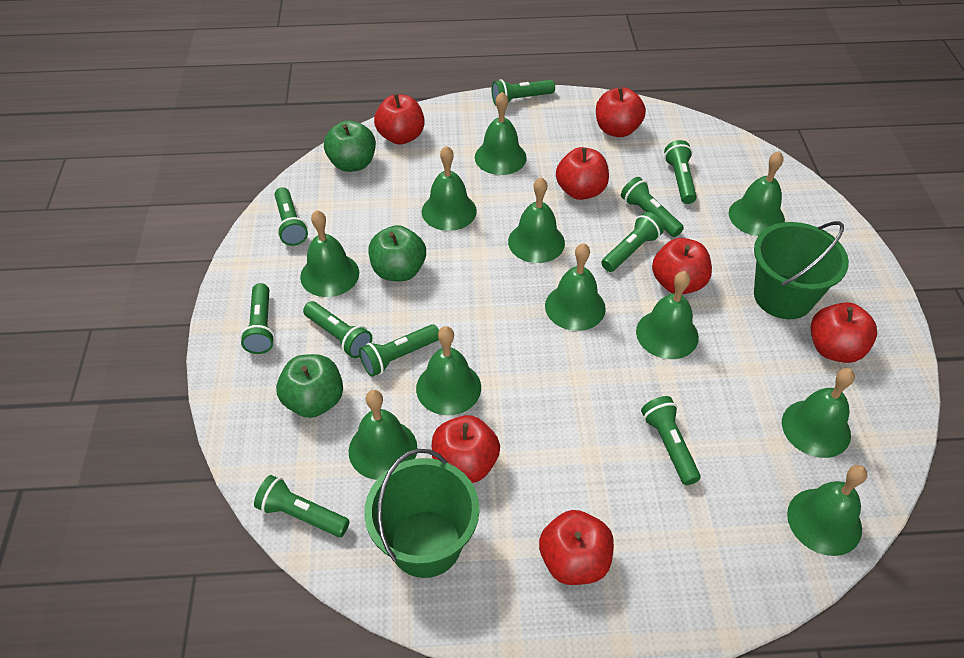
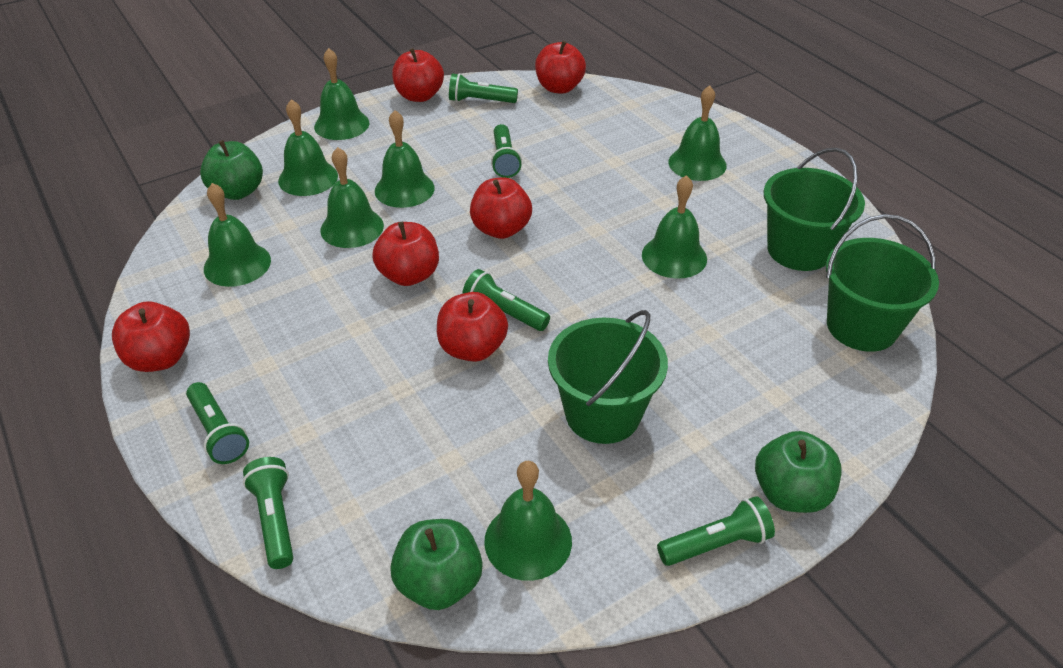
green bell: 11 -> 8
green bucket: 2 -> 3
green flashlight: 10 -> 6
red apple: 7 -> 6

